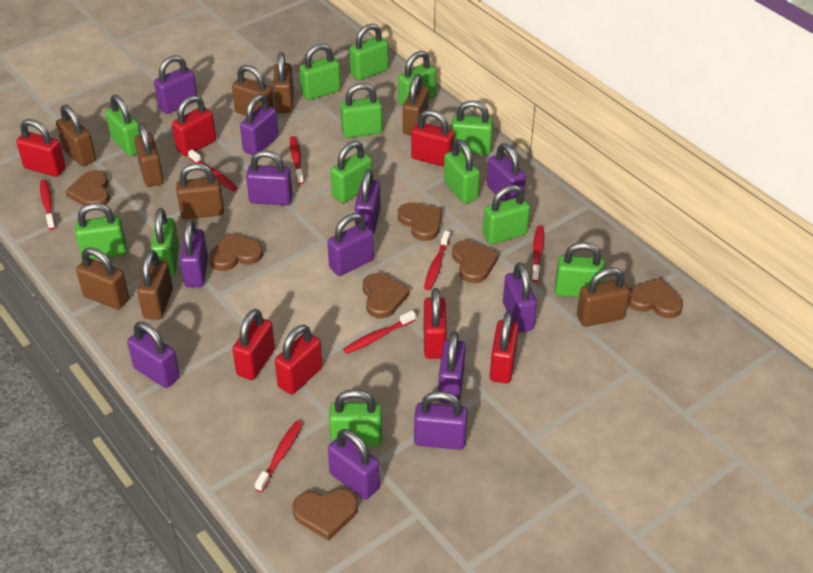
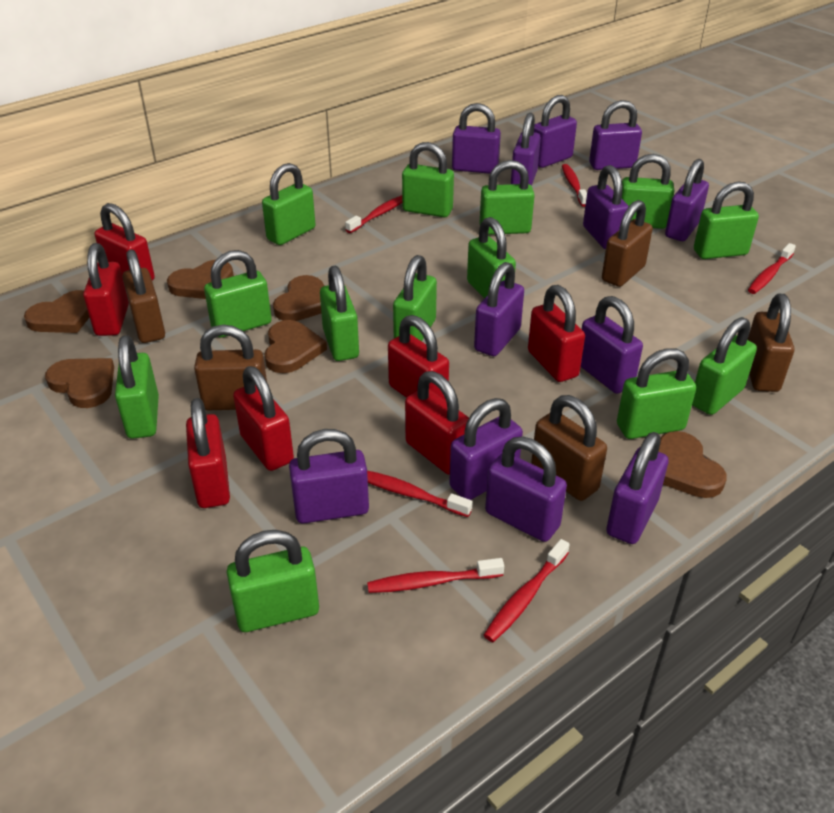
brown heart: 7 -> 6
brown padlock: 9 -> 5
red toothbrush: 7 -> 6

